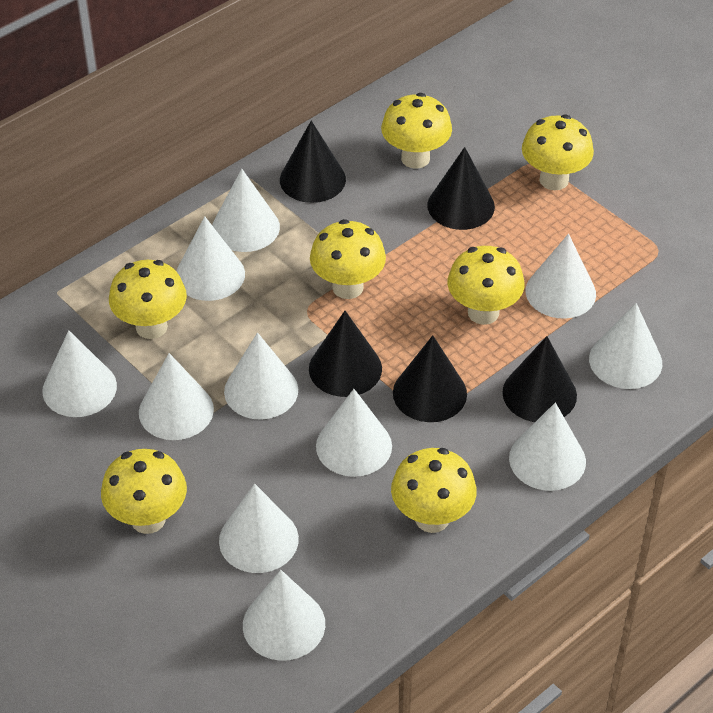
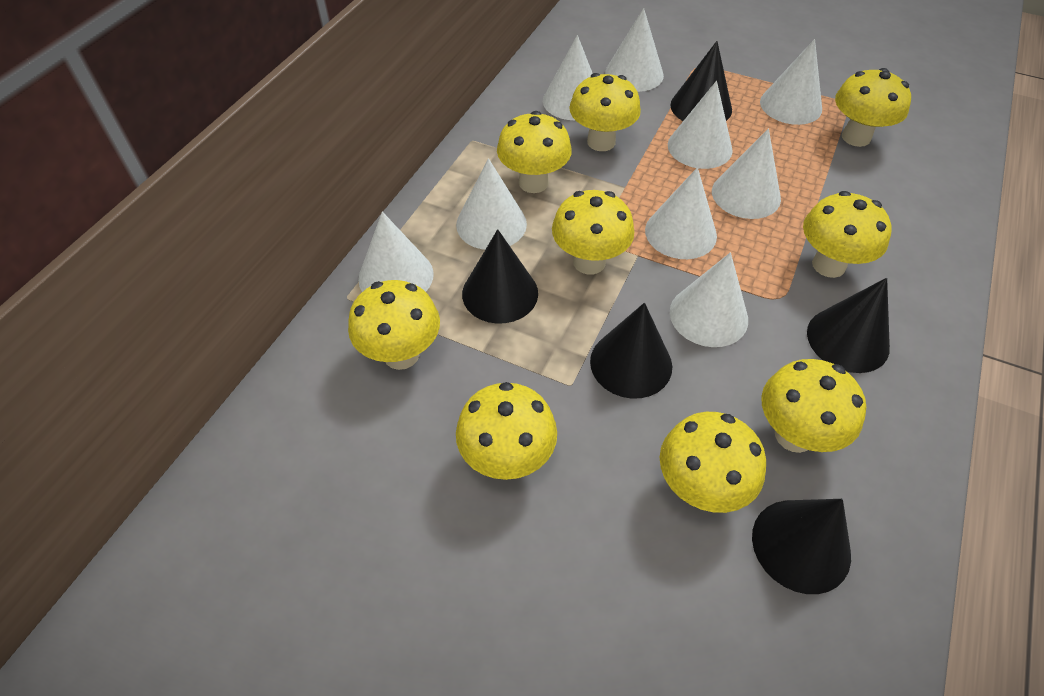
white cone: 11 -> 9
yellow mushroom: 7 -> 9

